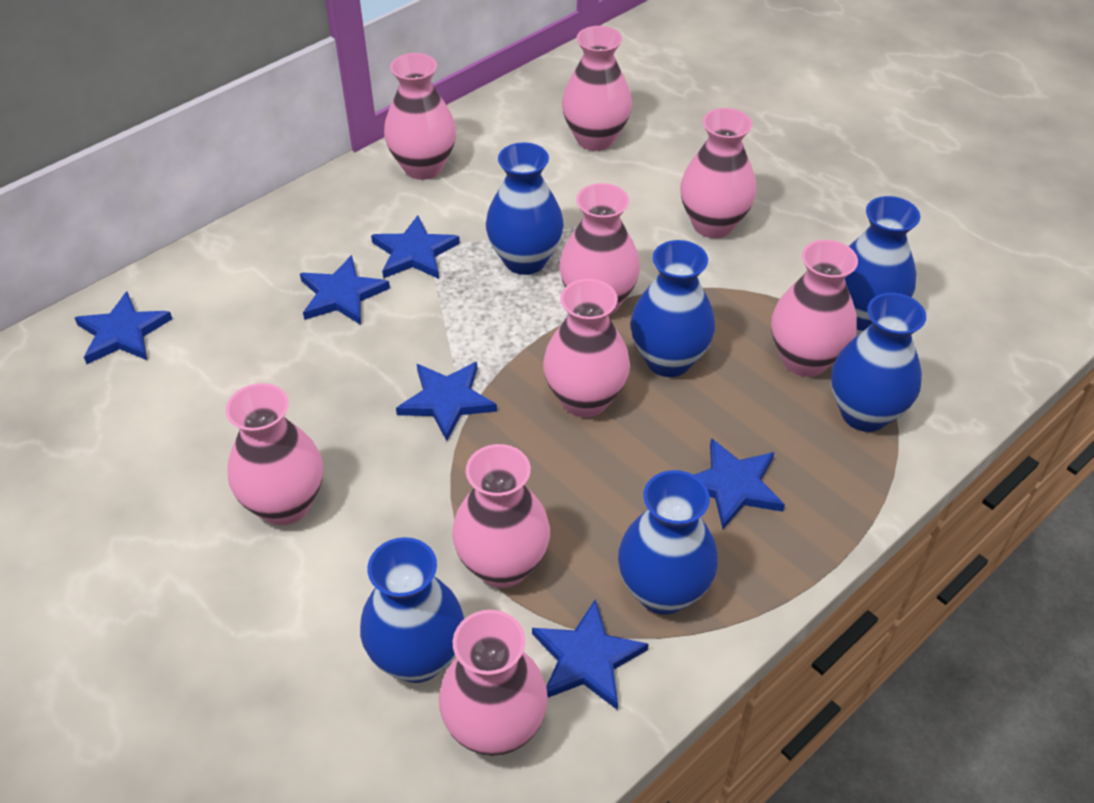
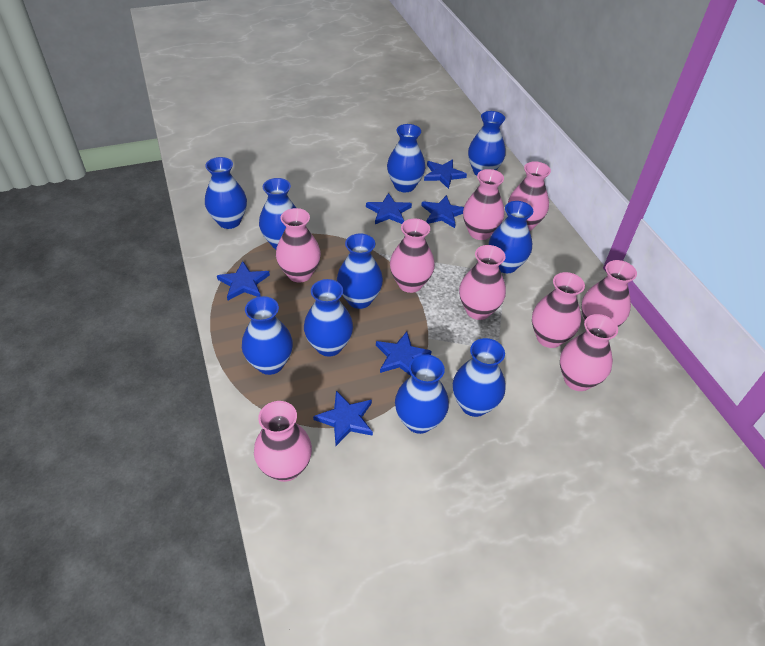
blue vase: 6 -> 10

